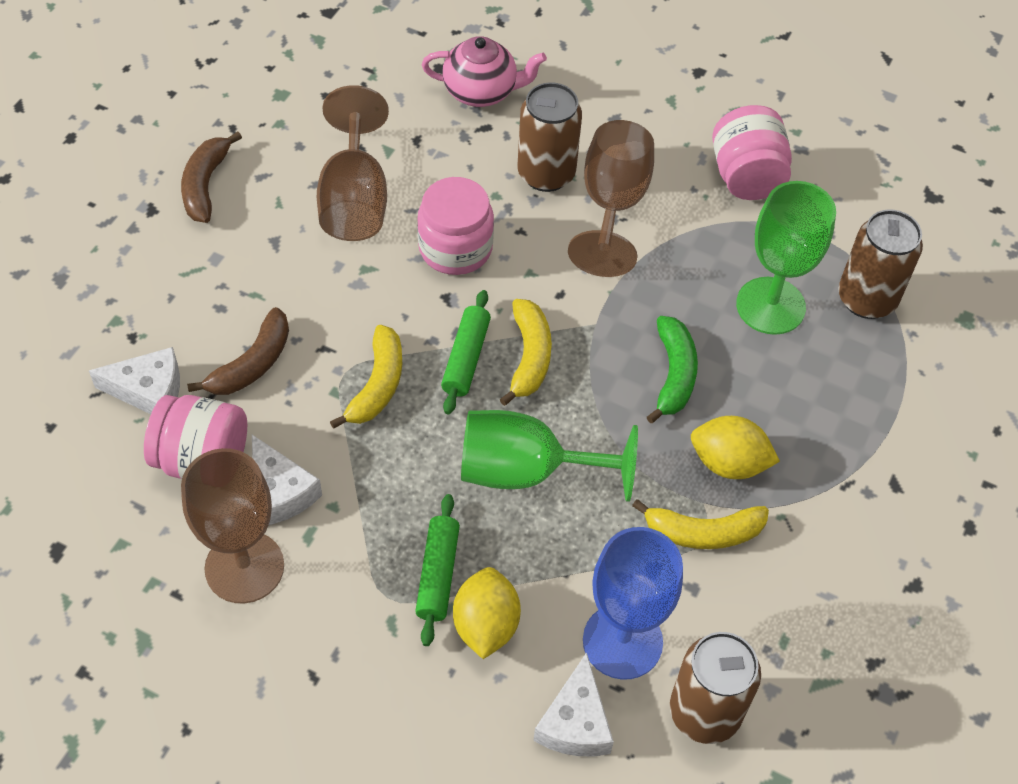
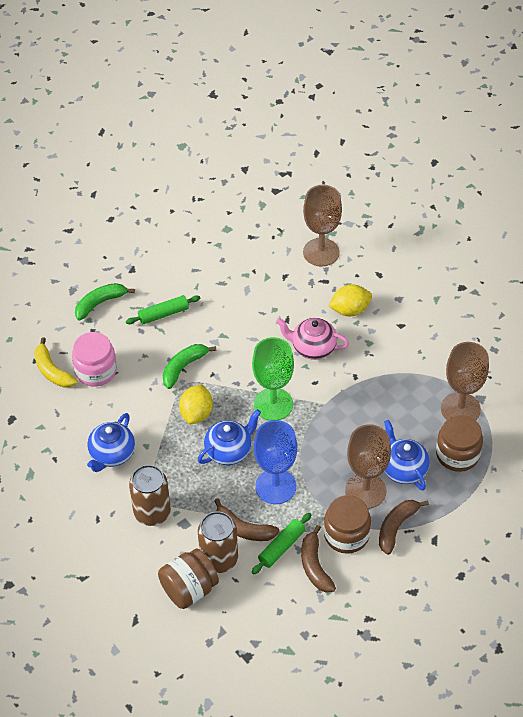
blue teapot: 0 -> 3
brown banana: 2 -> 3
brown can: 3 -> 2
brown jar: 0 -> 3
green banana: 1 -> 2
green goblet: 2 -> 1
pink jar: 3 -> 1
white cheese: 3 -> 0
yellow banana: 3 -> 1

